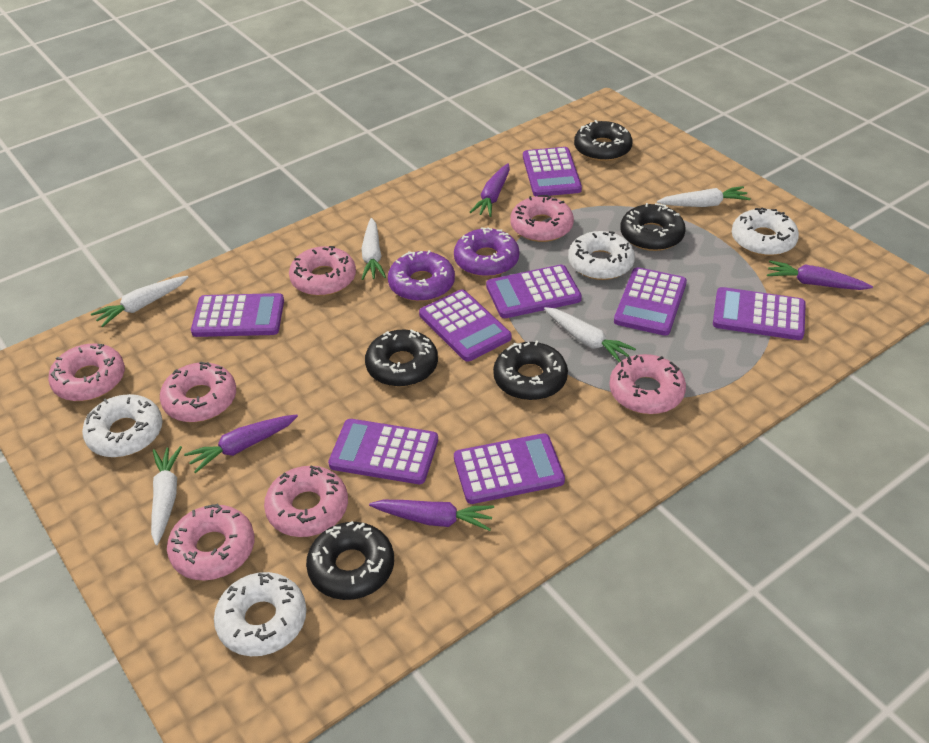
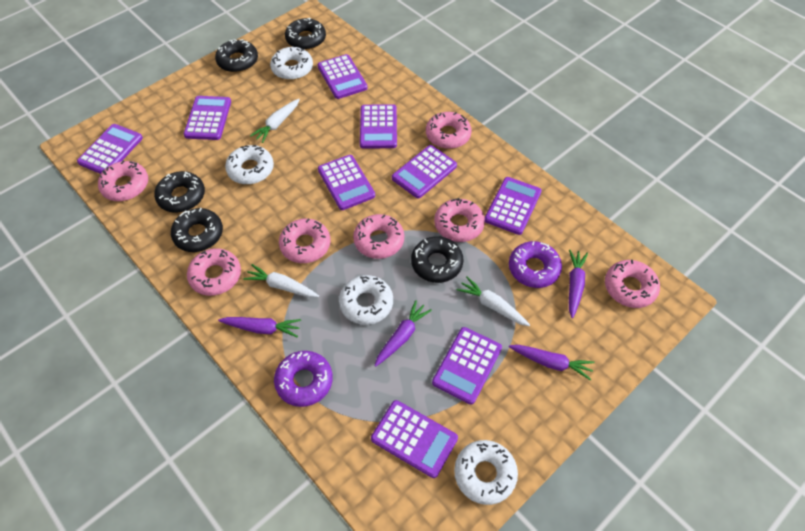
purple calculator: 8 -> 9
white carrot: 5 -> 3

